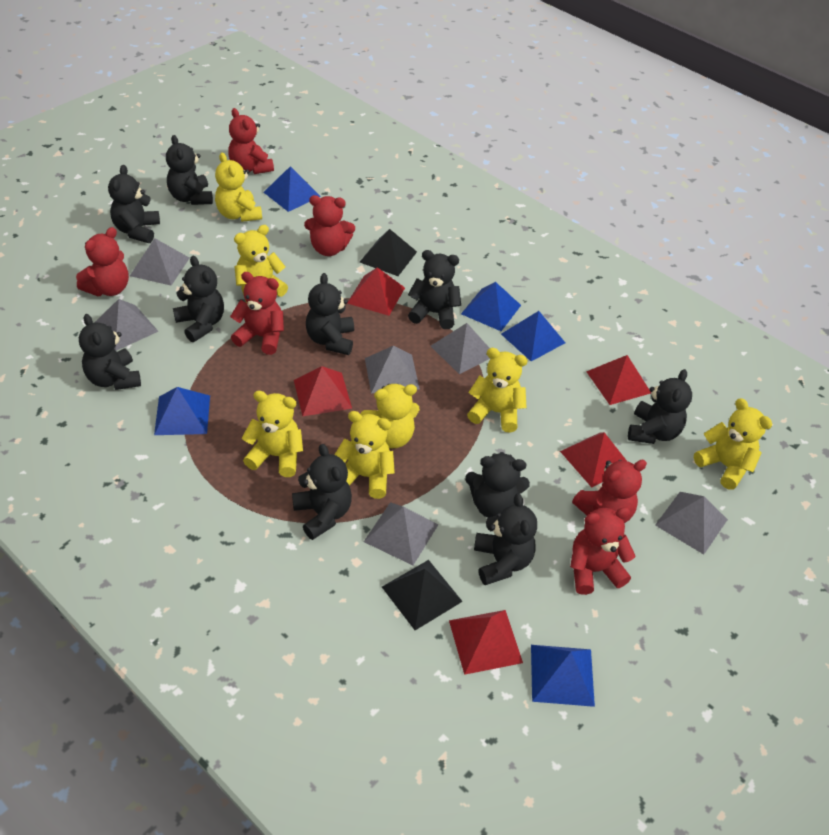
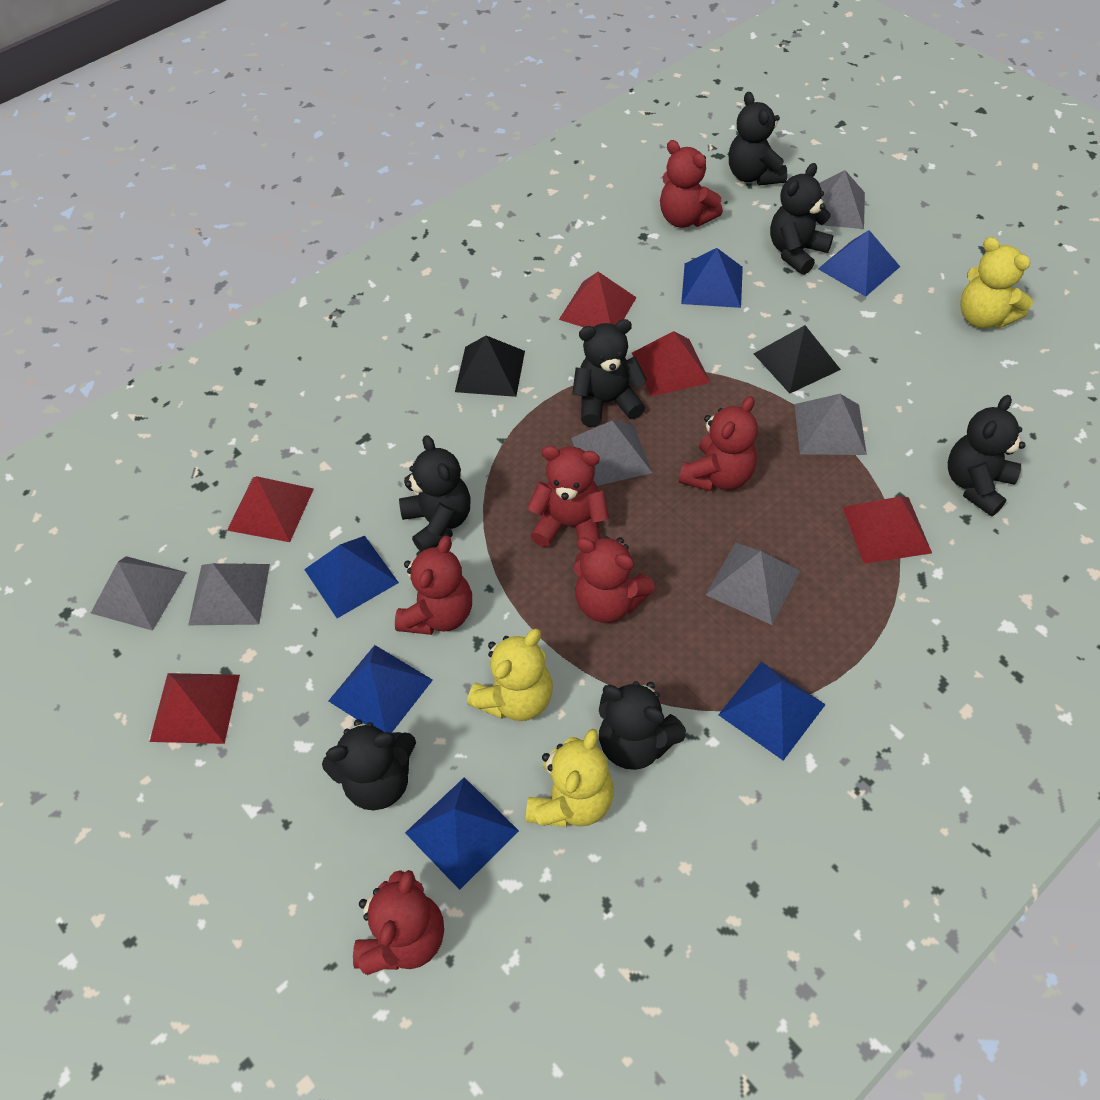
black teddy bear: 10 -> 7
blue pyramid: 5 -> 6
yellow teddy bear: 7 -> 3

